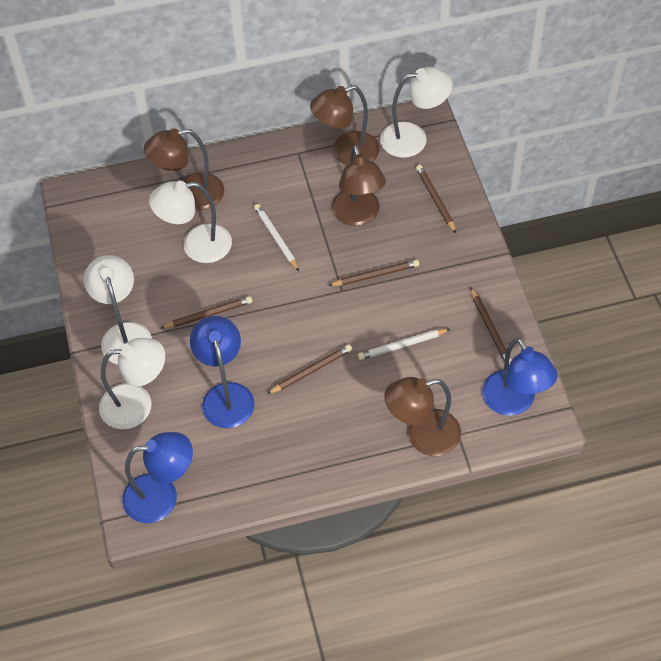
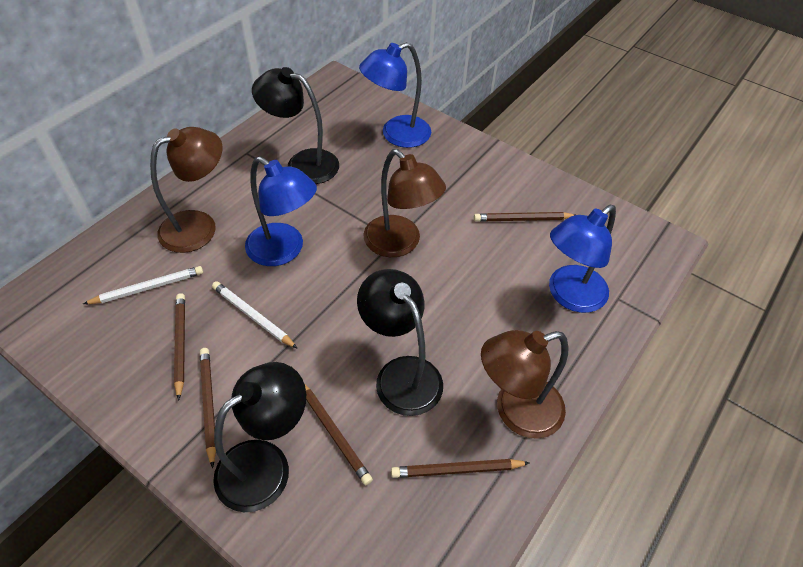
black lamp: 0 -> 3
brown lamp: 4 -> 3
white lamp: 4 -> 0

